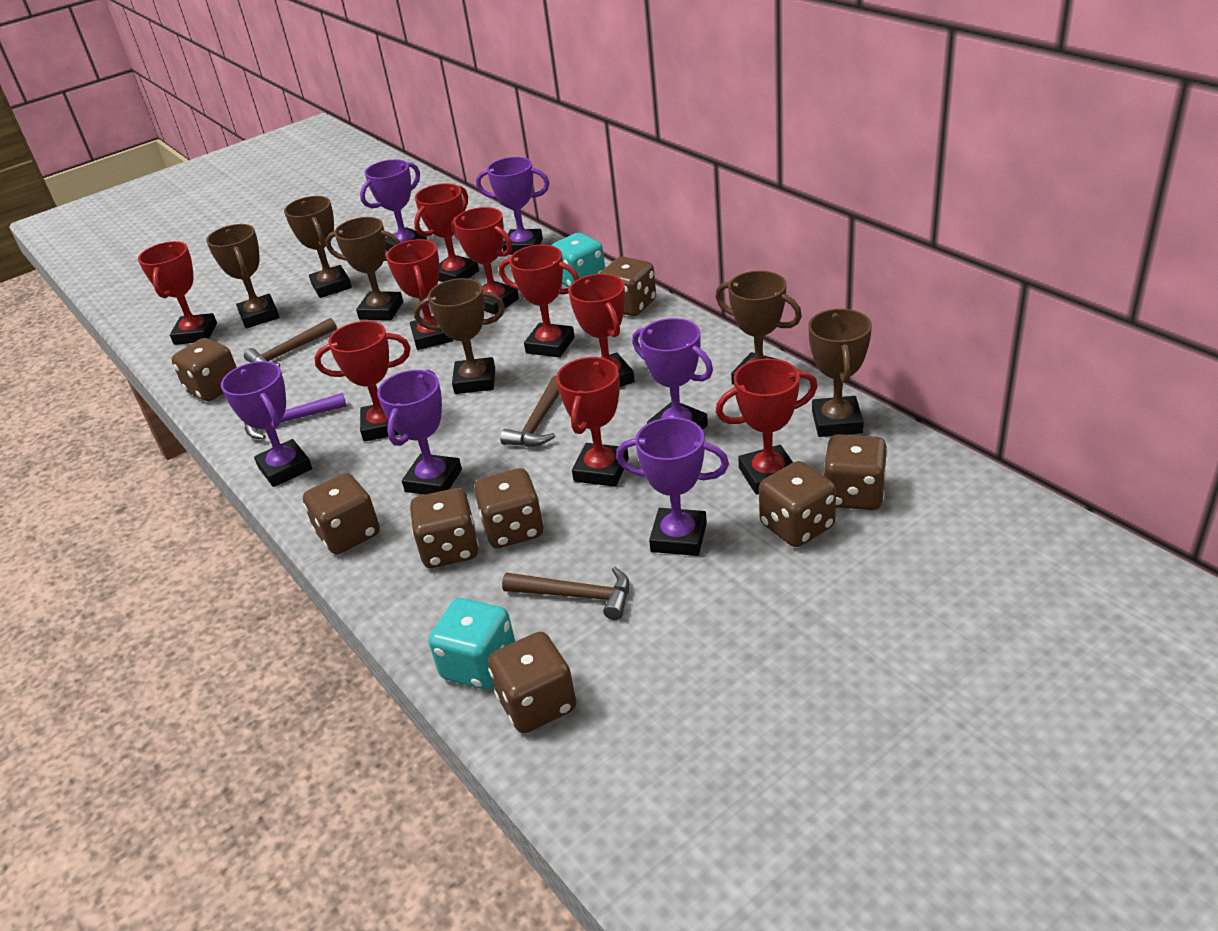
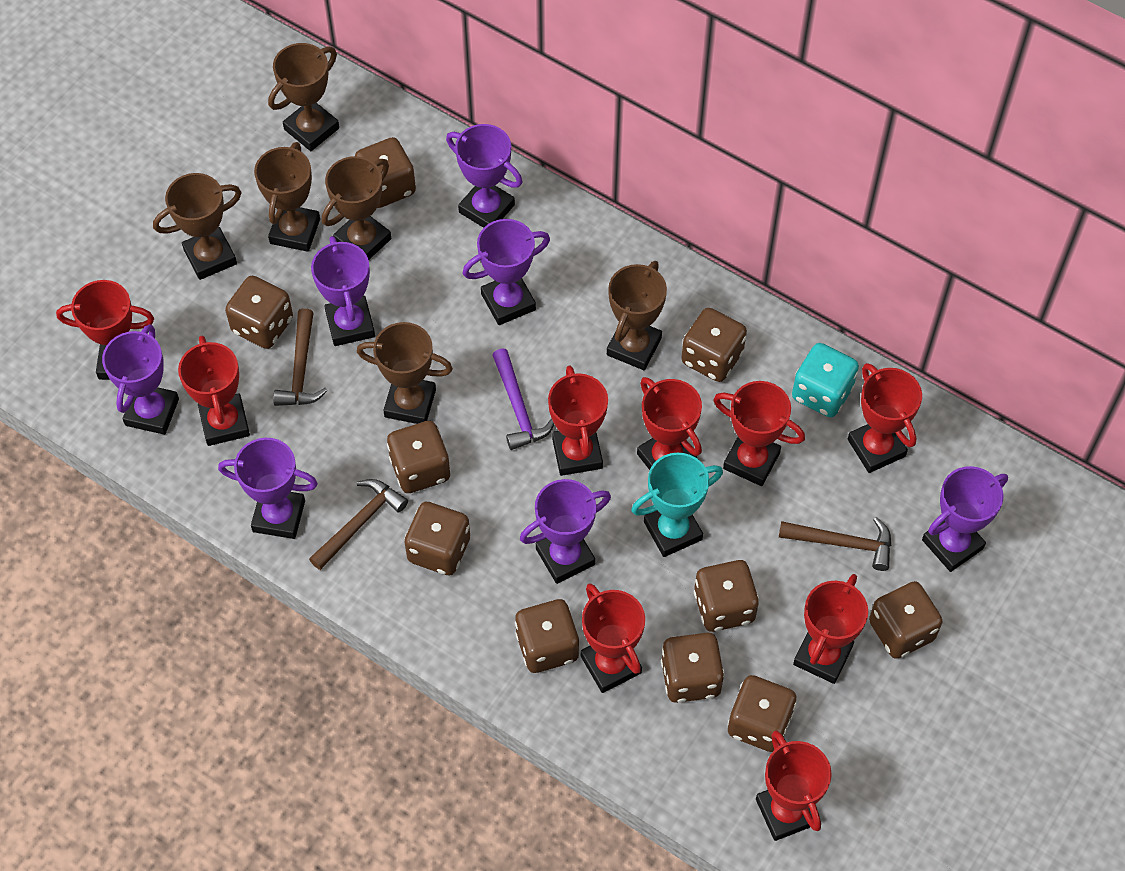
brown dice: 8 -> 10
purple trophy: 6 -> 7
turquoise dice: 2 -> 1
turquoise trophy: 0 -> 1

